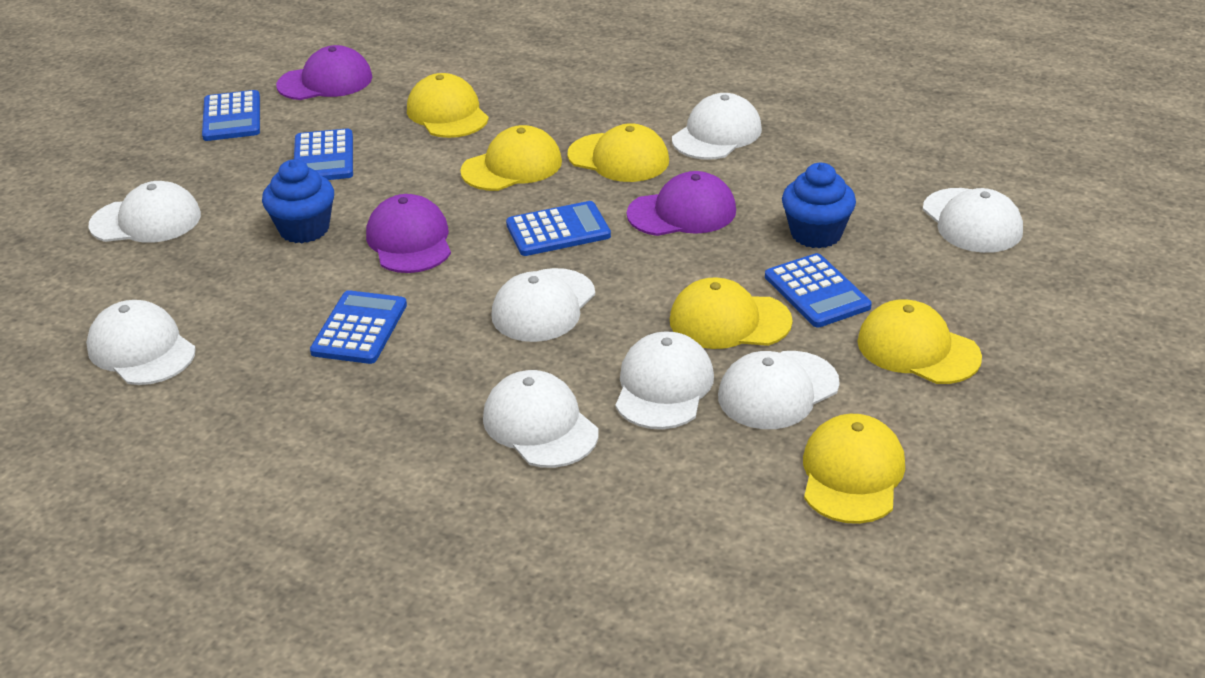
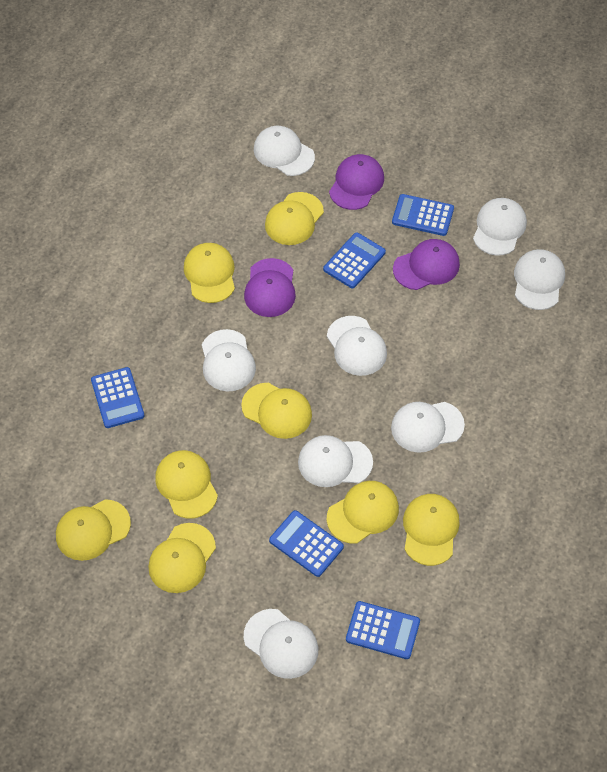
blue cupcake: 2 -> 0
yellow cap: 6 -> 8

